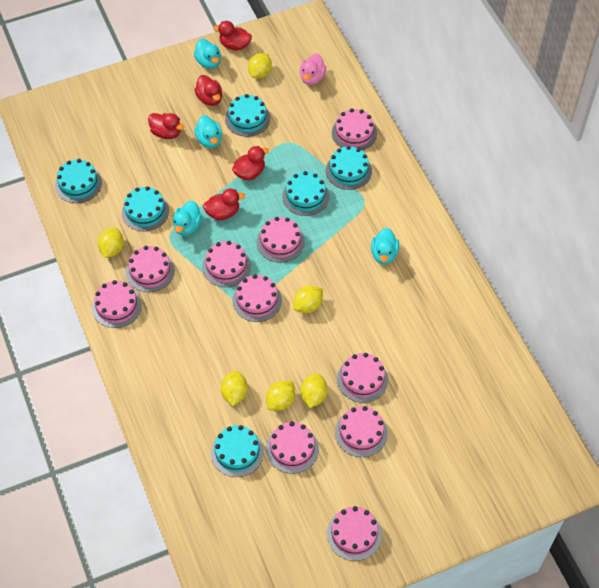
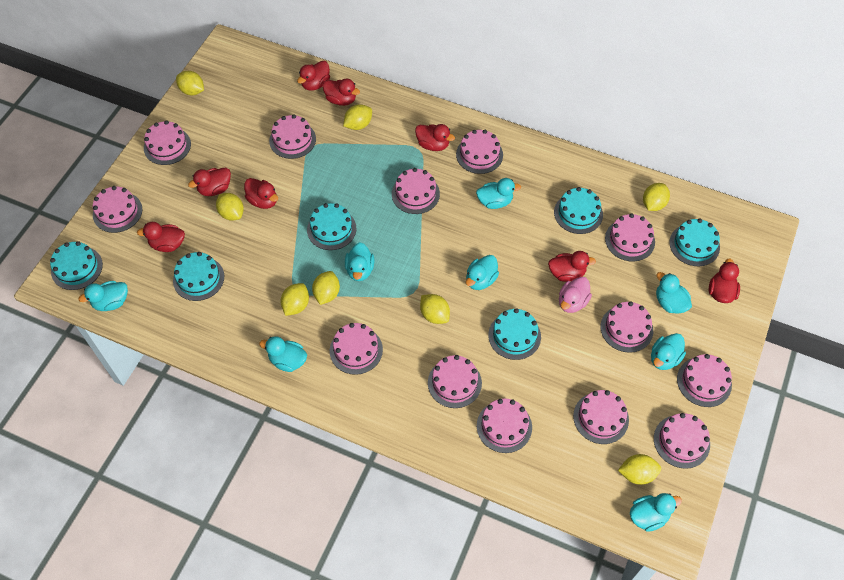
pink cake: 10 -> 13
red duck: 5 -> 8
turquoise duck: 4 -> 8
yellow lemon: 6 -> 8

